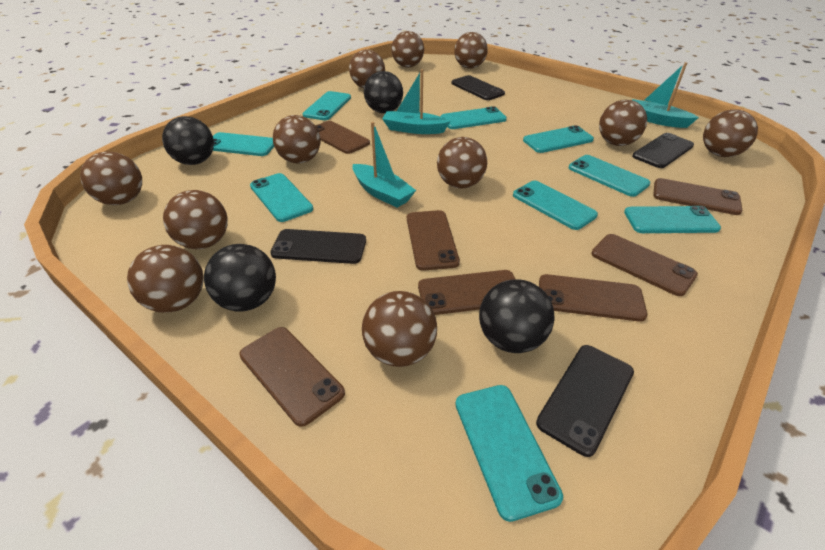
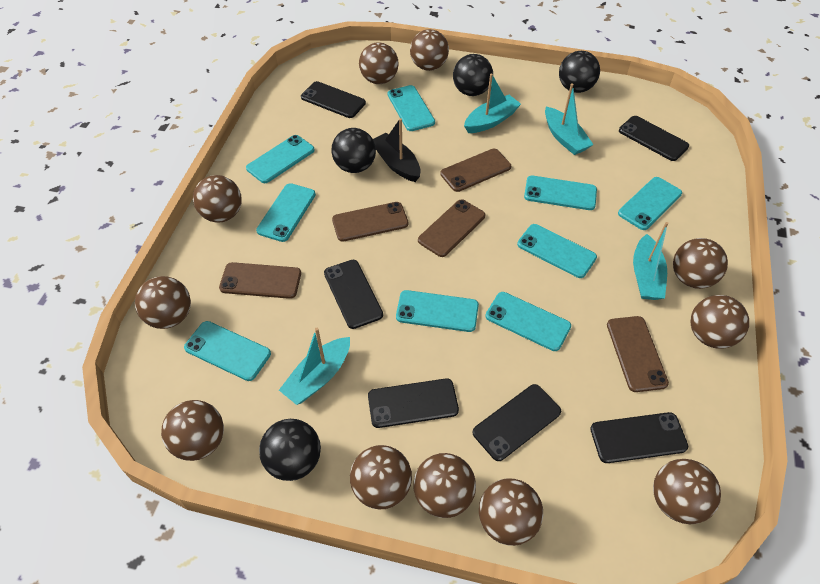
black boat: 0 -> 1
black phone: 4 -> 6
brown phone: 7 -> 5
turquoise boat: 3 -> 4

